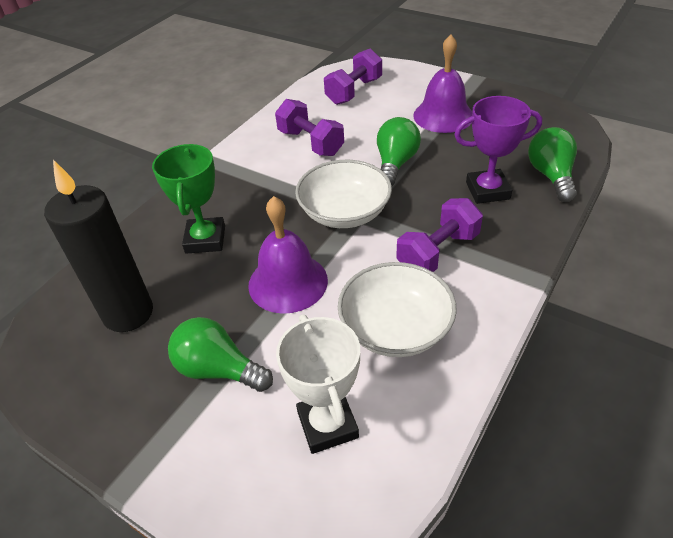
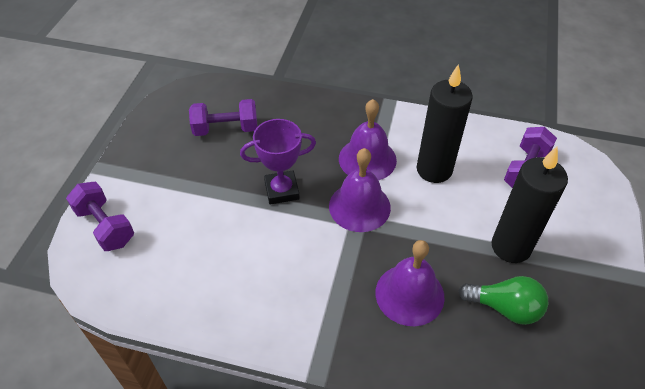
black candle: 1 -> 2
green light bulb: 3 -> 1
green trophy: 1 -> 0
purple bell: 2 -> 3
white bowl: 2 -> 0
white trophy: 1 -> 0

